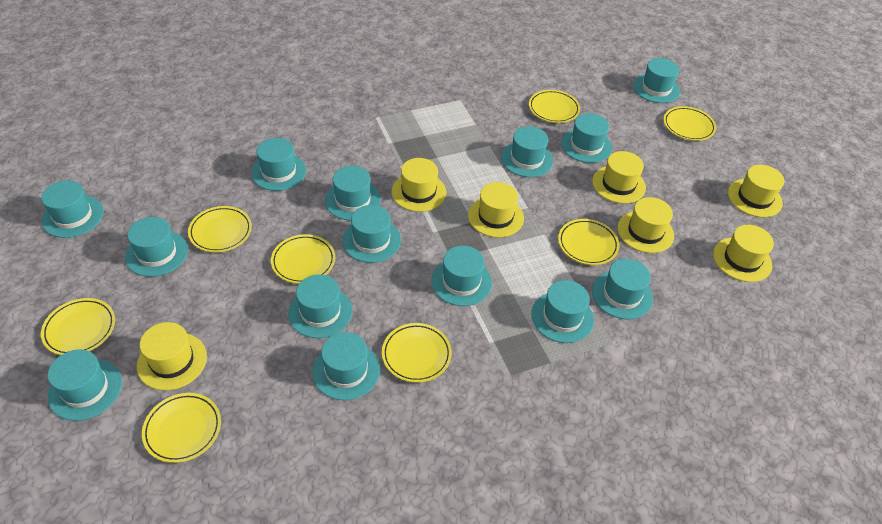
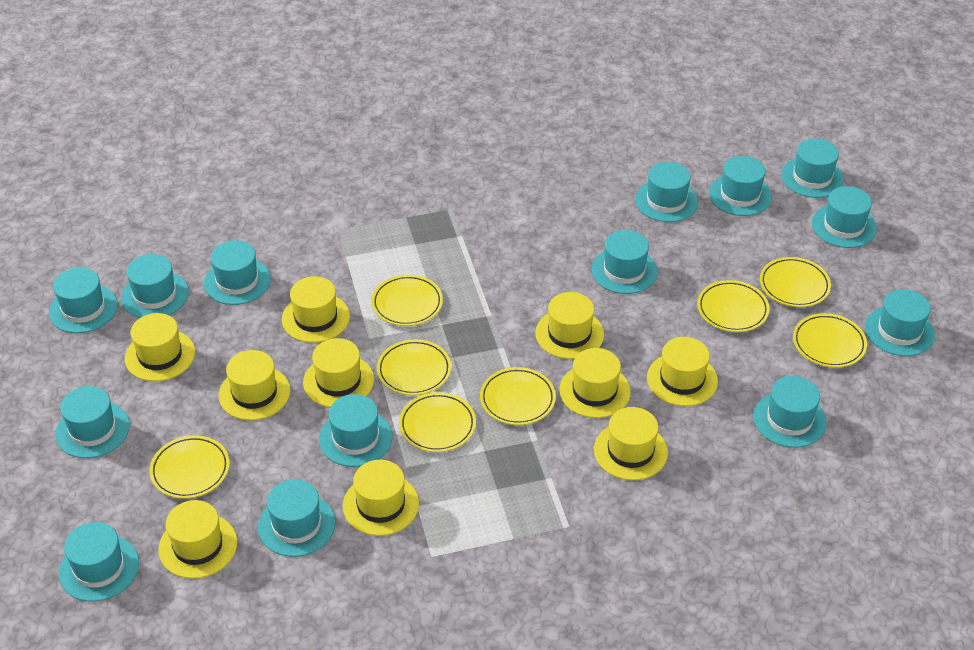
yellow hat: 7 -> 10

